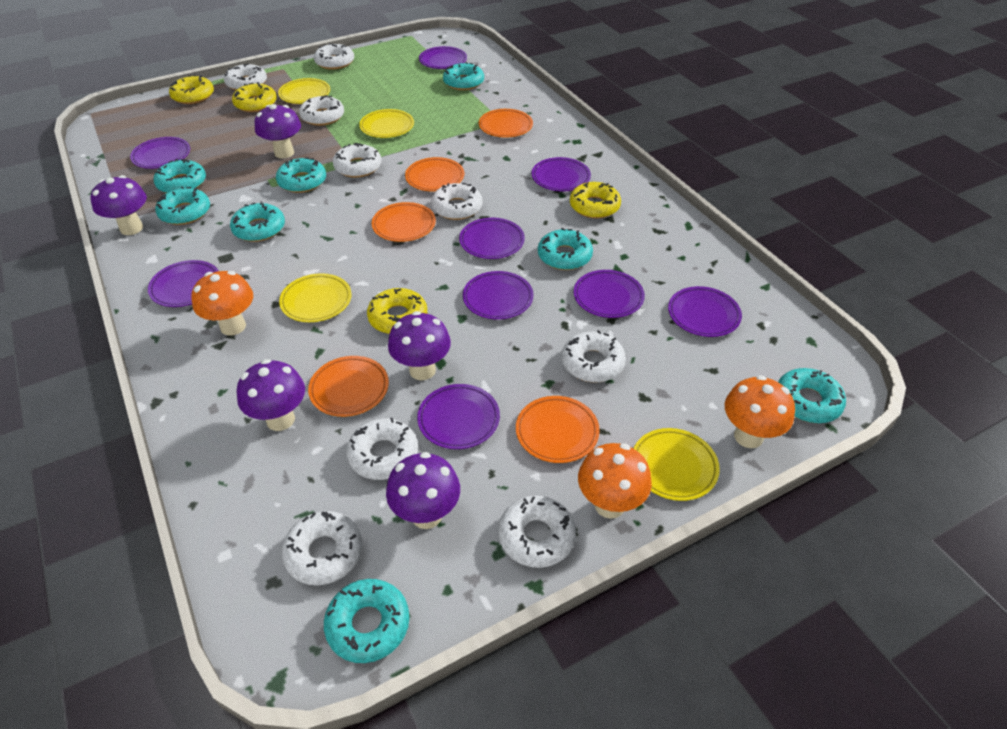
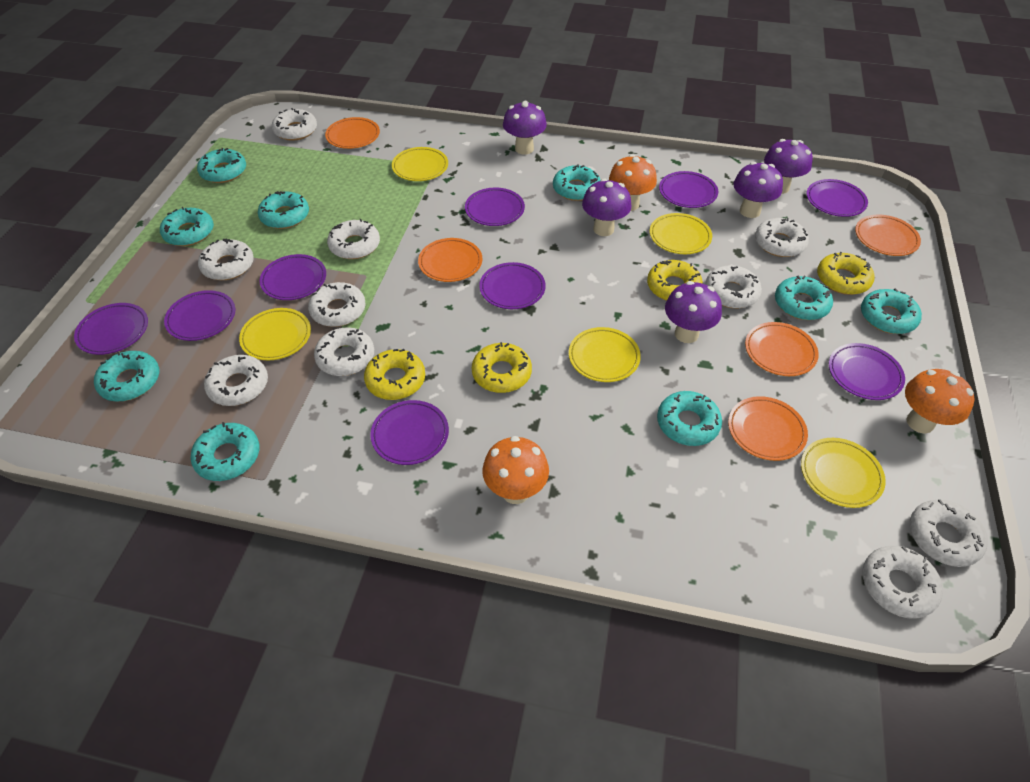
turquoise donut: 8 -> 9
white donut: 9 -> 10
yellow plate: 4 -> 5

